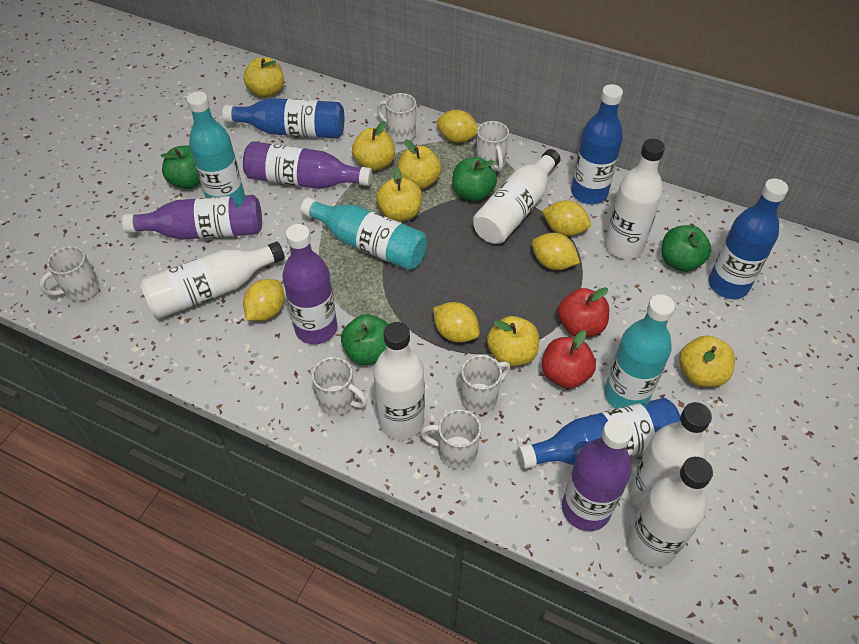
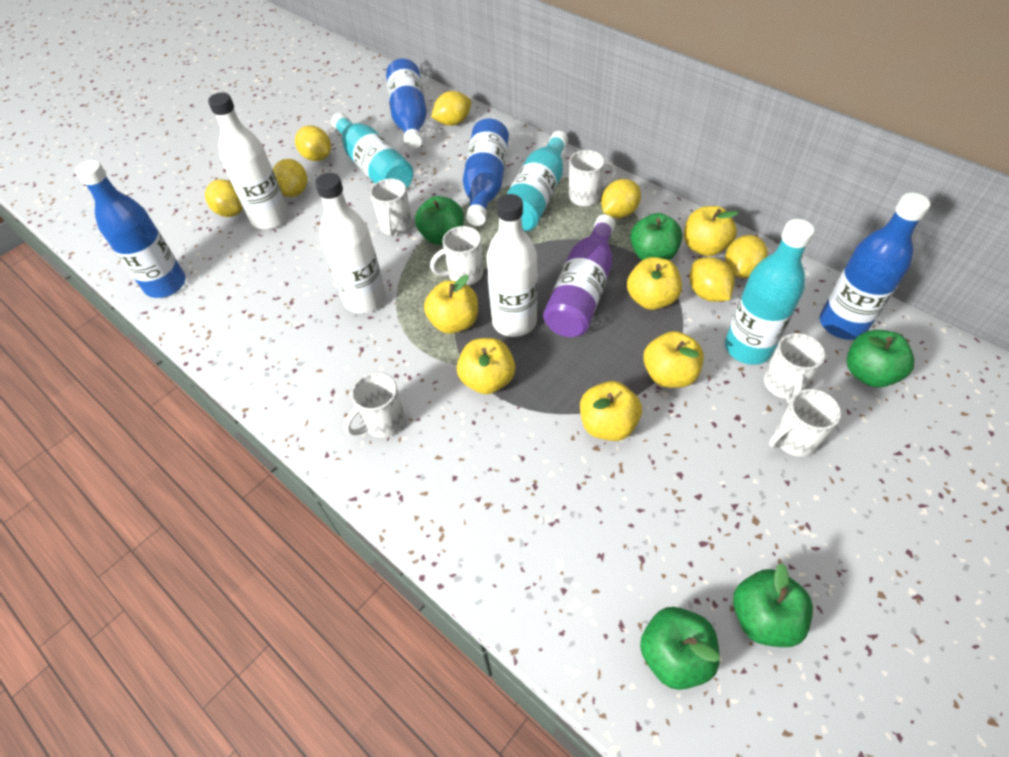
green apple: 4 -> 5
purple bottle: 4 -> 1
red apple: 2 -> 0
white bottle: 6 -> 3
yellow lemon: 5 -> 7

